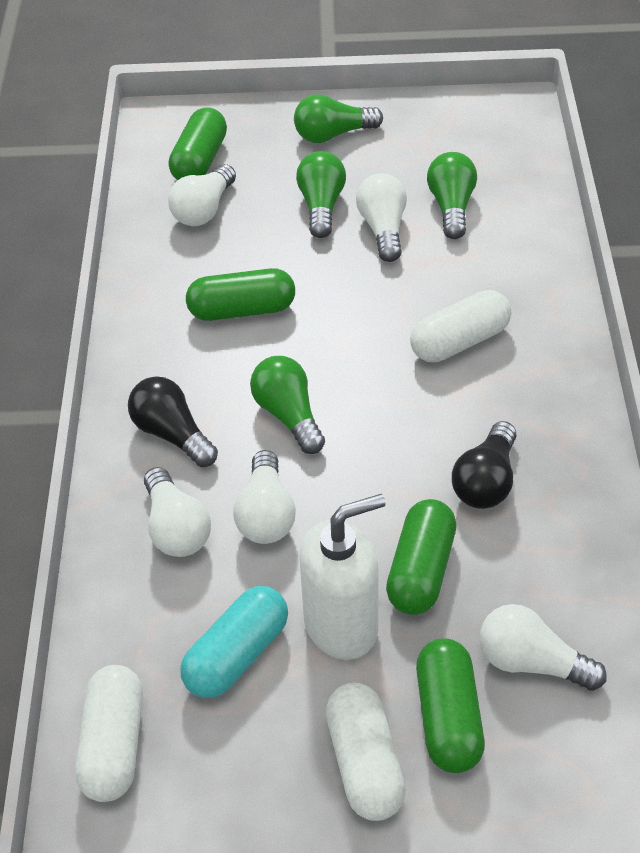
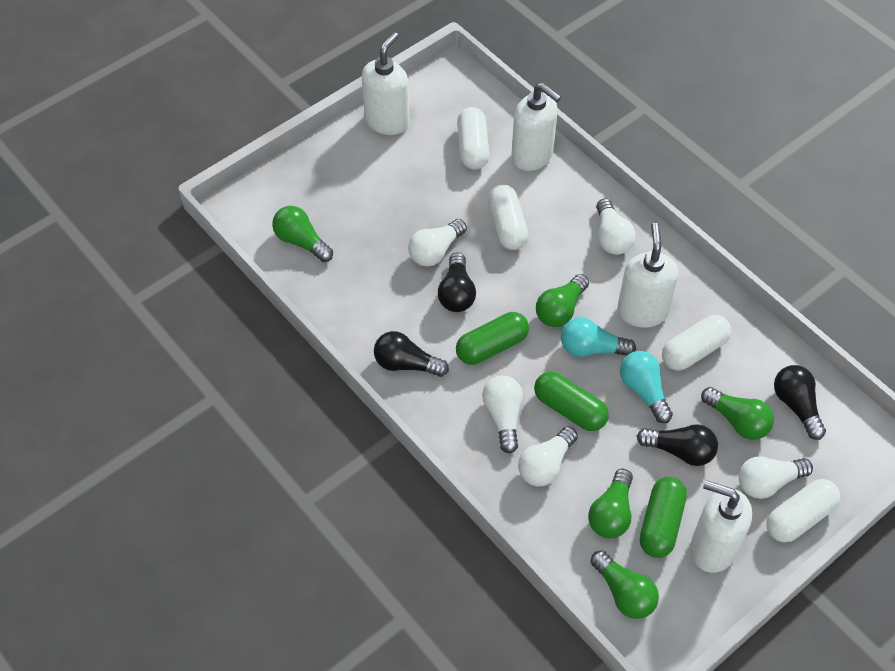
black light bulb: 2 -> 4
green capsule: 4 -> 3
green light bulb: 4 -> 5
turquoise capsule: 1 -> 0
turquoise light bulb: 0 -> 2
white capsule: 3 -> 4
white soap dispenser: 1 -> 4

